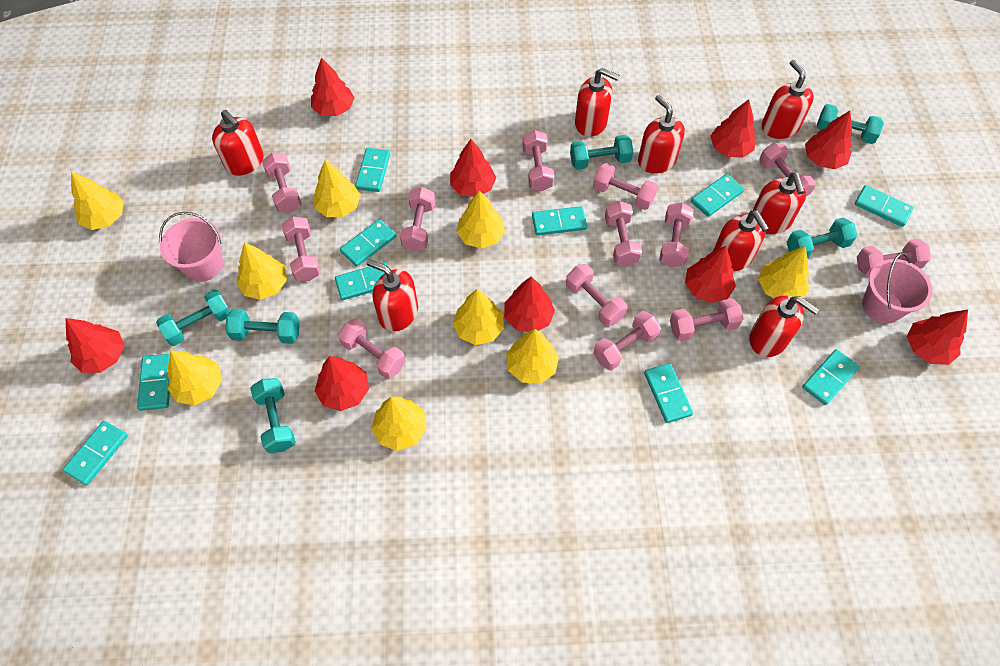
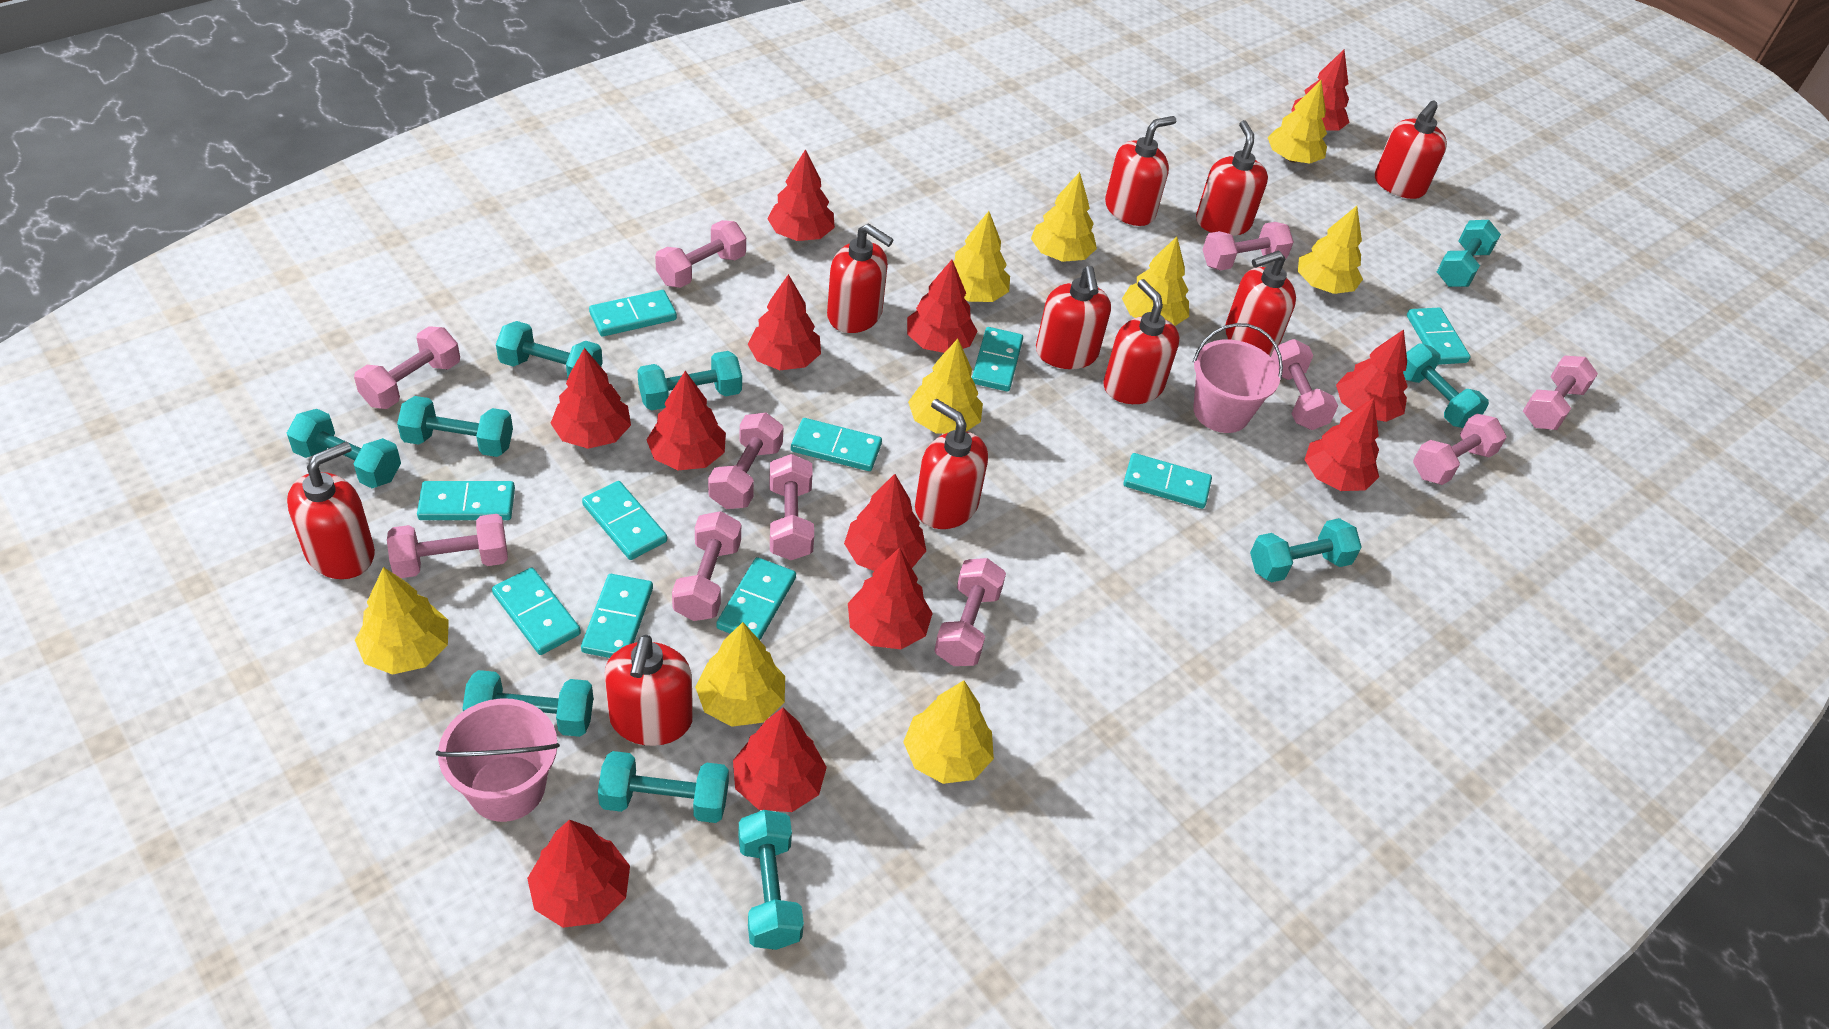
pink dumbbell: 13 -> 11
red soap dispenser: 8 -> 10
red tree: 9 -> 12
turquoise dumbbell: 6 -> 10

